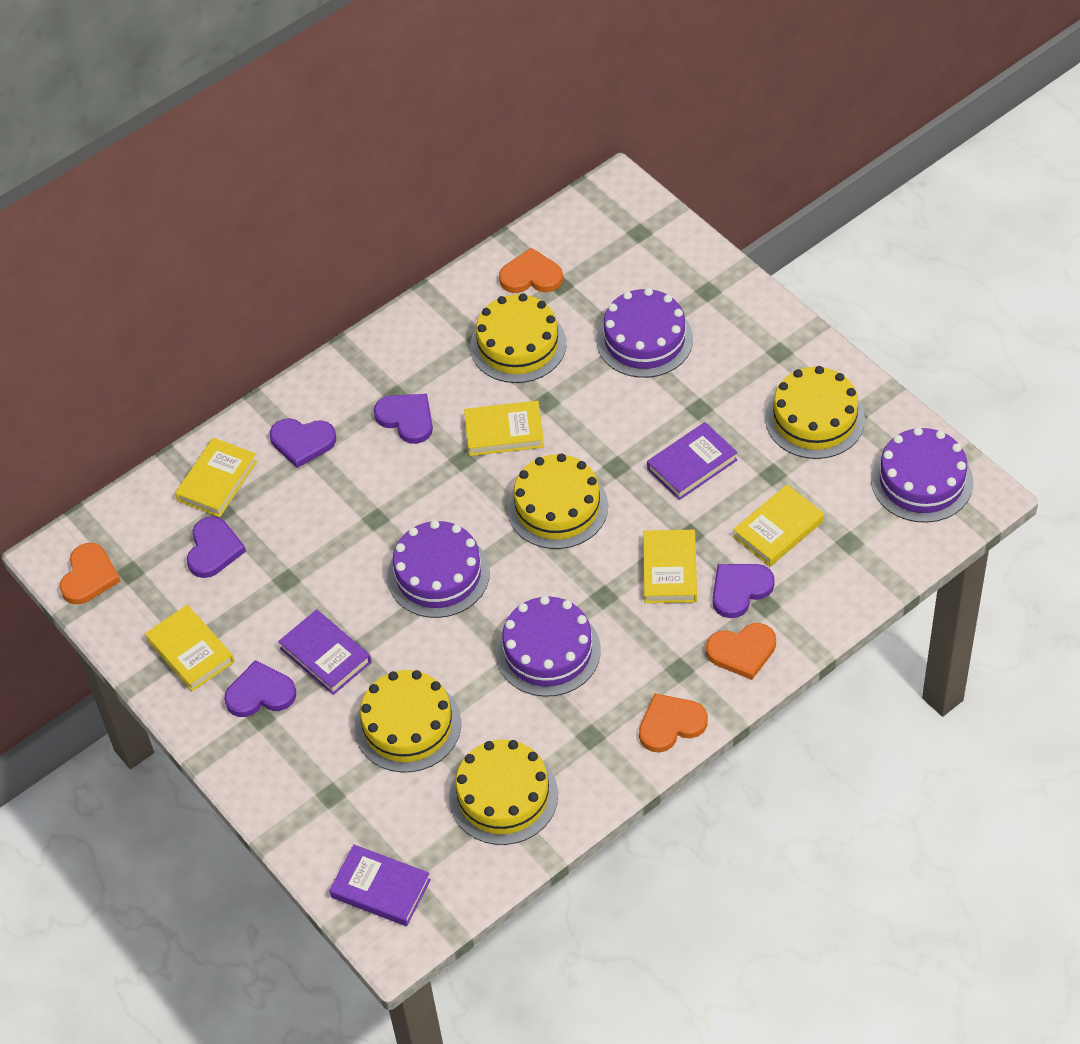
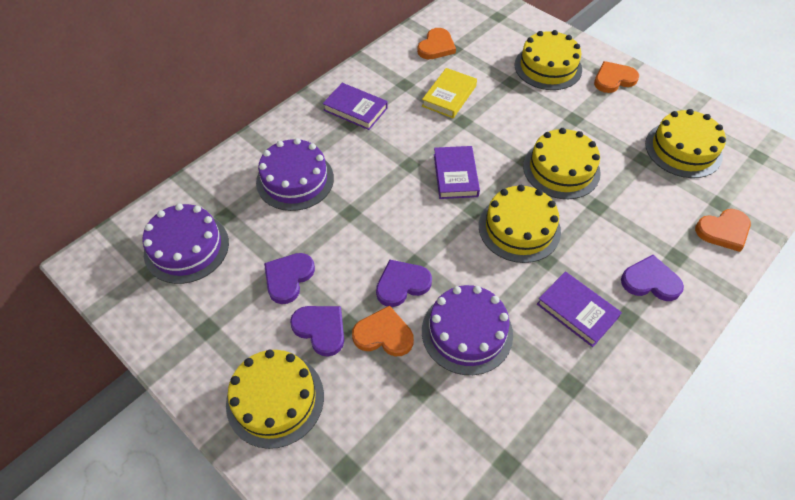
purple cake: 4 -> 3
purple heart: 5 -> 4
yellow book: 5 -> 1

